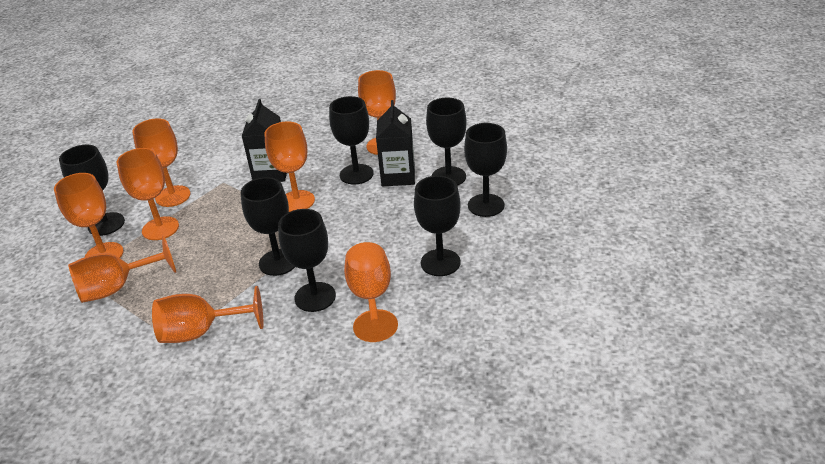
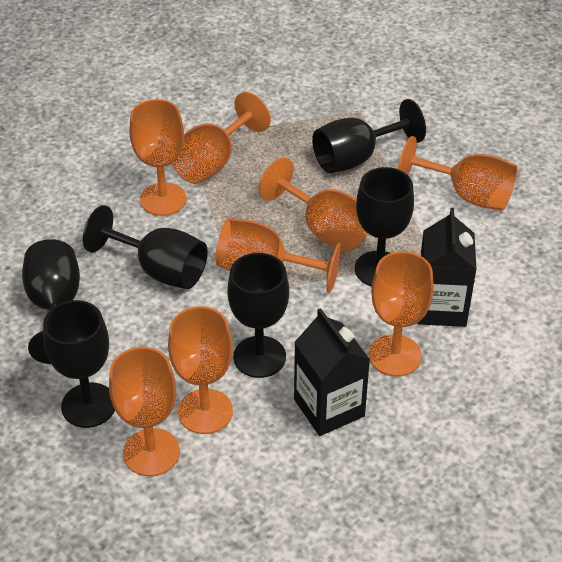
black goblet: 7 -> 6

